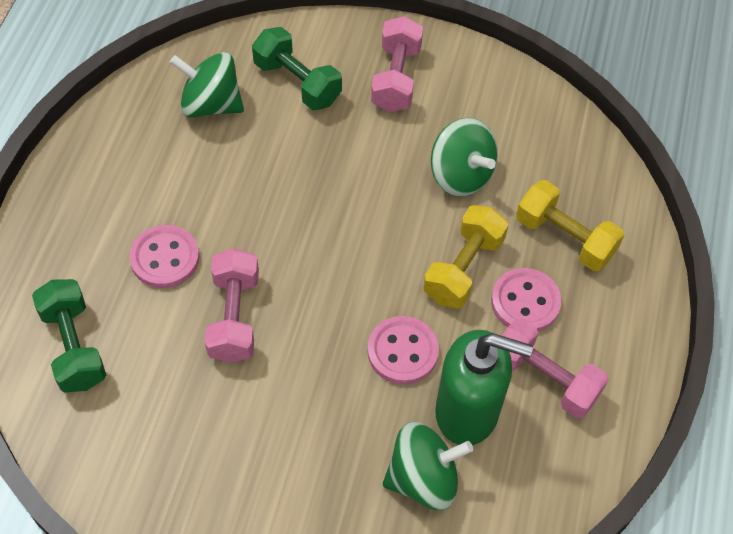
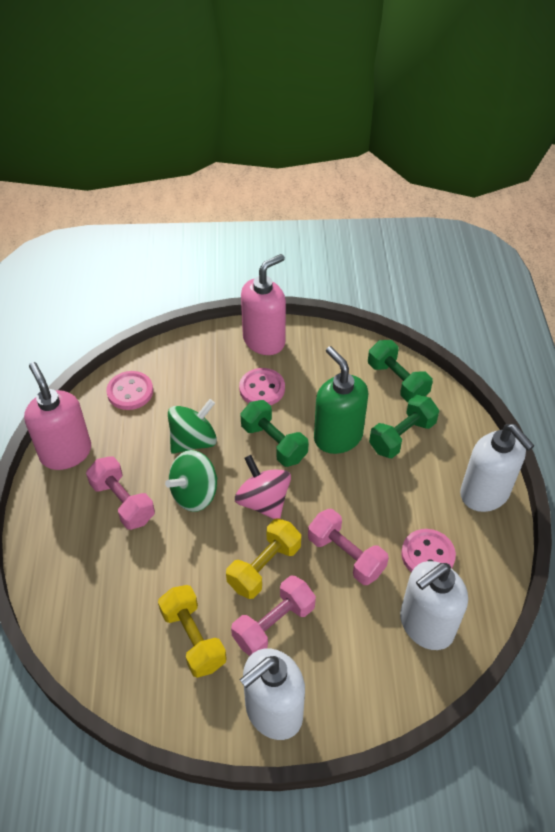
green dumbbell: 2 -> 3
green spinning top: 3 -> 2
pink soap dispenser: 0 -> 2
pink spinning top: 0 -> 1
white soap dispenser: 0 -> 3

